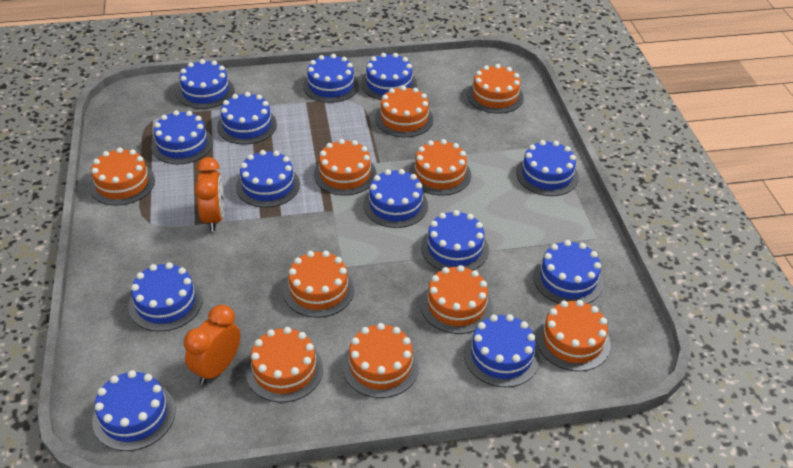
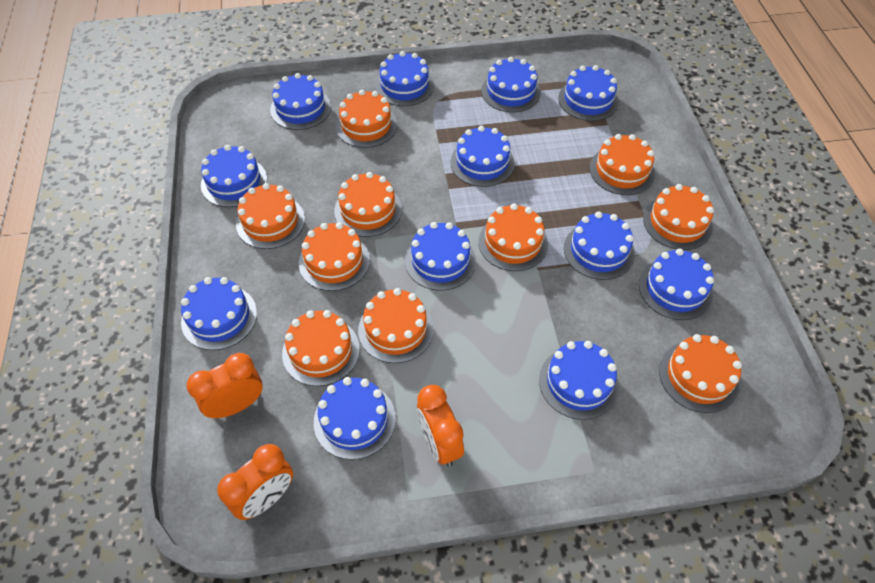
blue cake: 13 -> 12
orange clock: 2 -> 3

